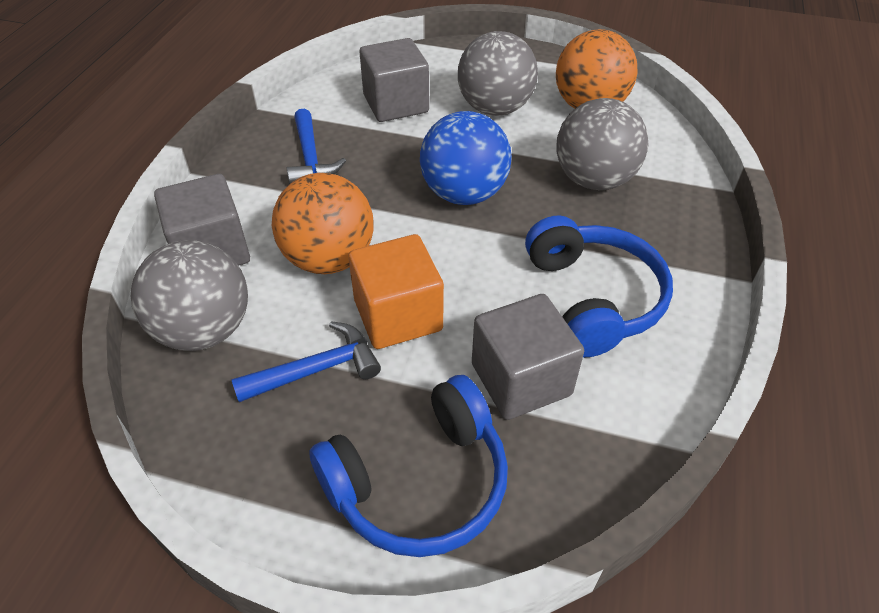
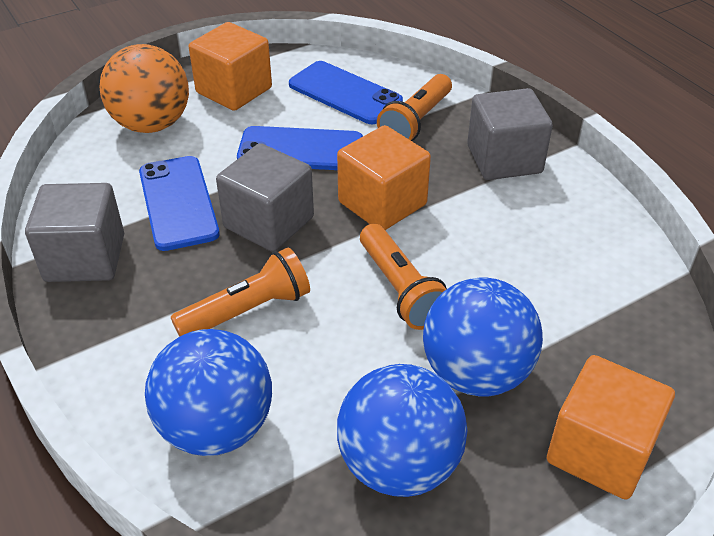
blue ball: 1 -> 3
blue hammer: 2 -> 0
blue headphones: 2 -> 0
blue phone: 0 -> 3
grey ball: 3 -> 0
orange ball: 2 -> 1
orange cube: 1 -> 3
orange flashlight: 0 -> 3

